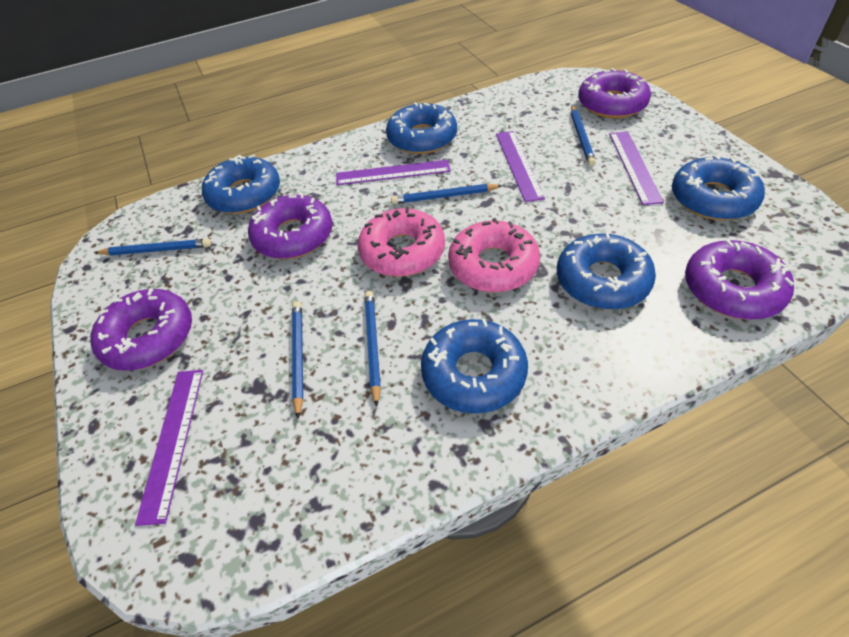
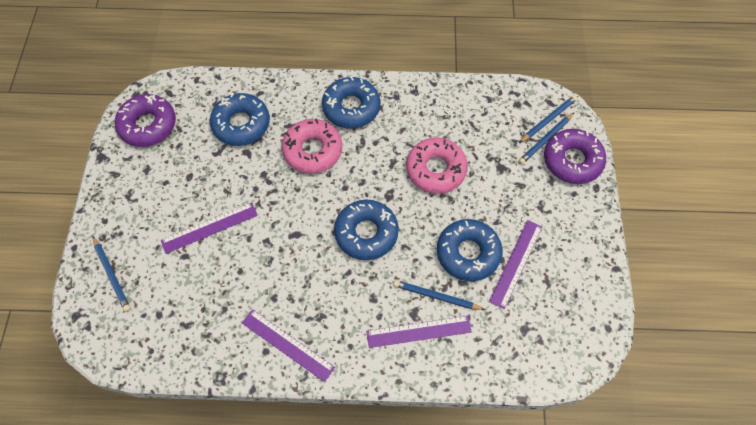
blue donut: 5 -> 4
blue pencil: 5 -> 4
purple donut: 4 -> 2

